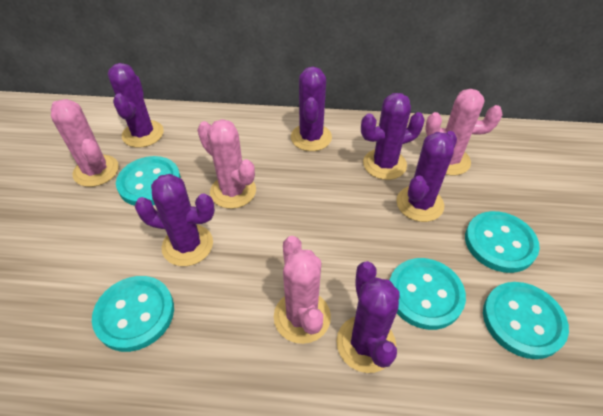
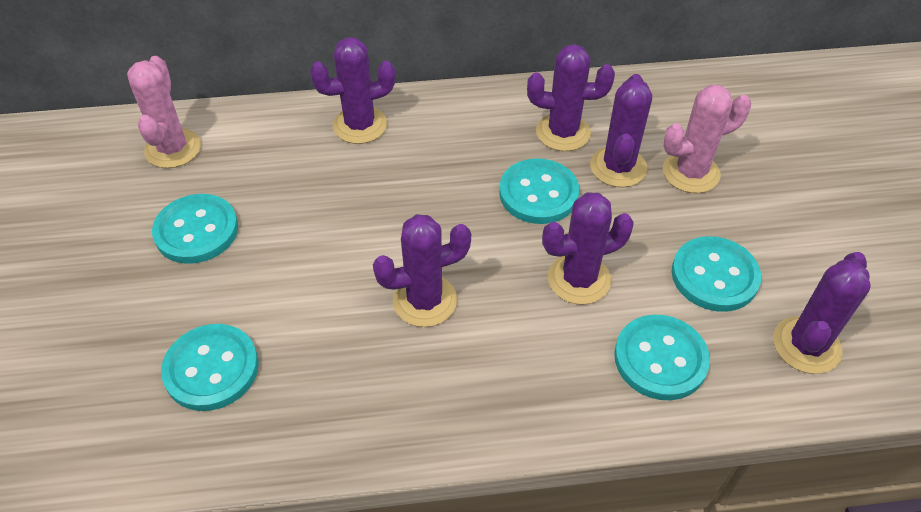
pink cactus: 4 -> 2

